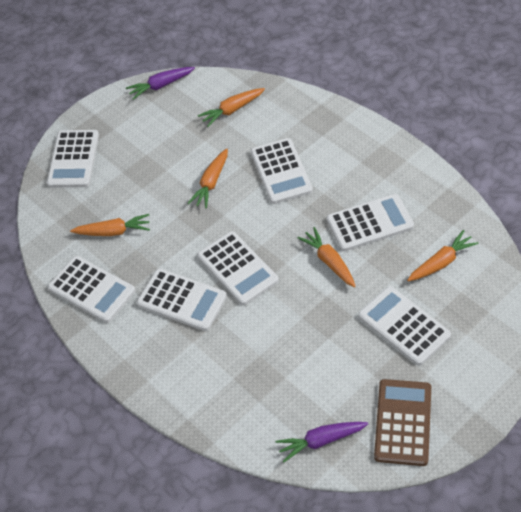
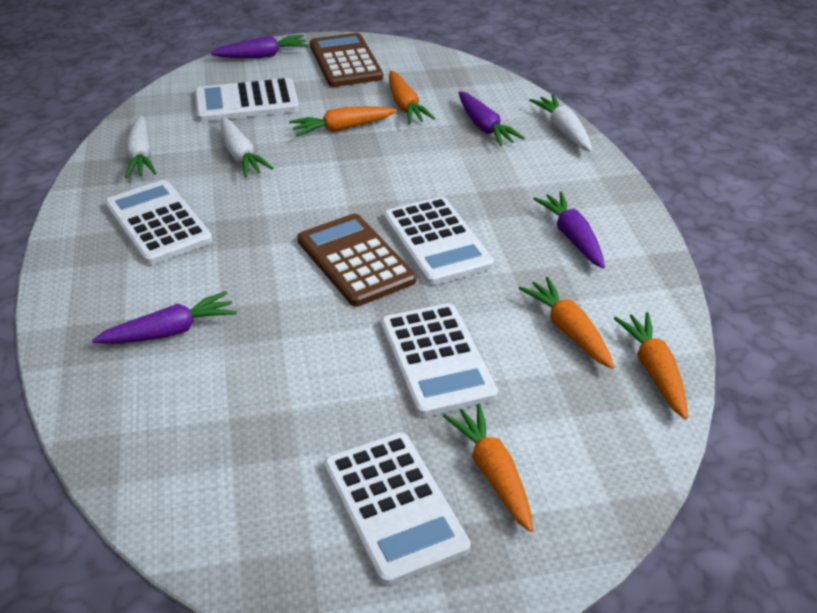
brown calculator: 1 -> 2
purple carrot: 2 -> 4
white calculator: 7 -> 5
white carrot: 0 -> 3

